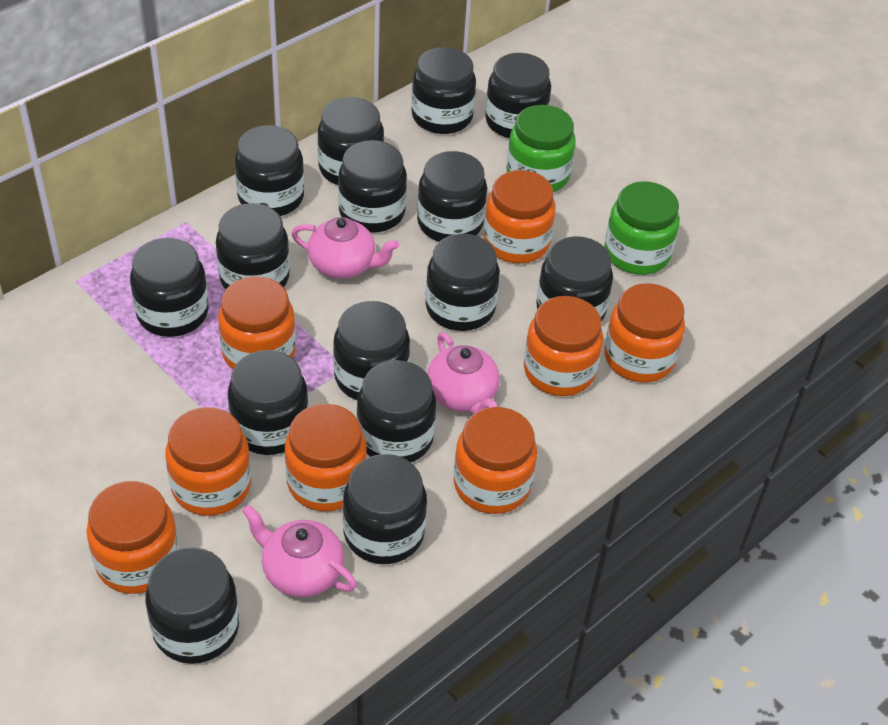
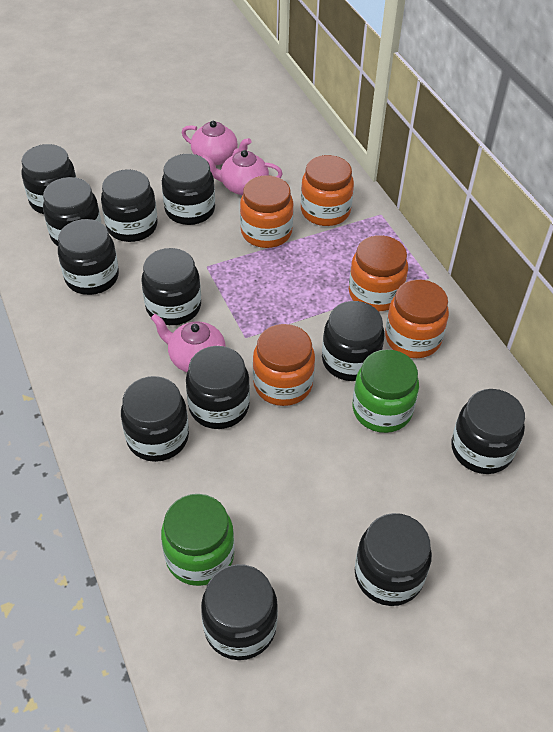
black jar: 15 -> 12
orange jar: 8 -> 5

